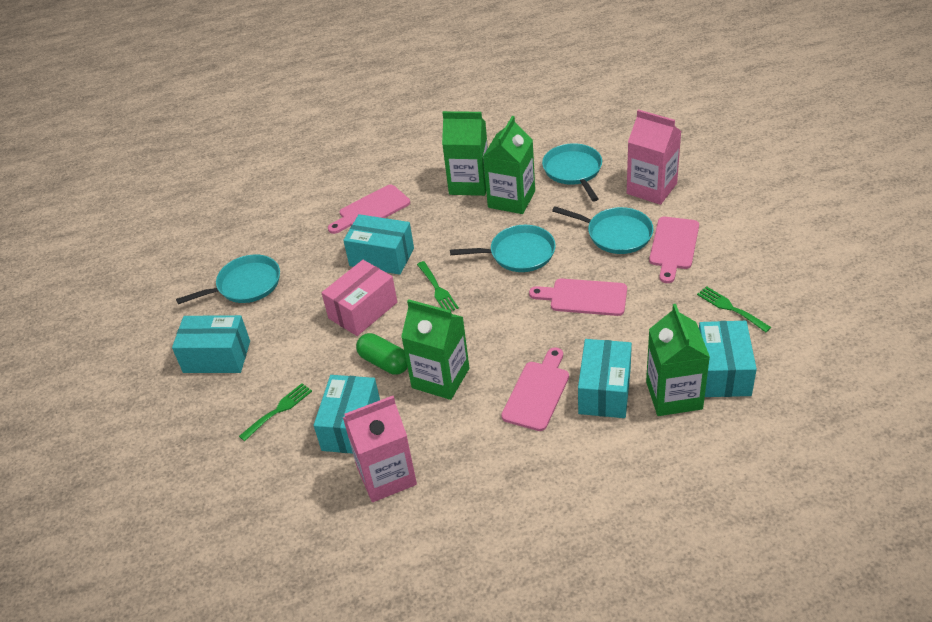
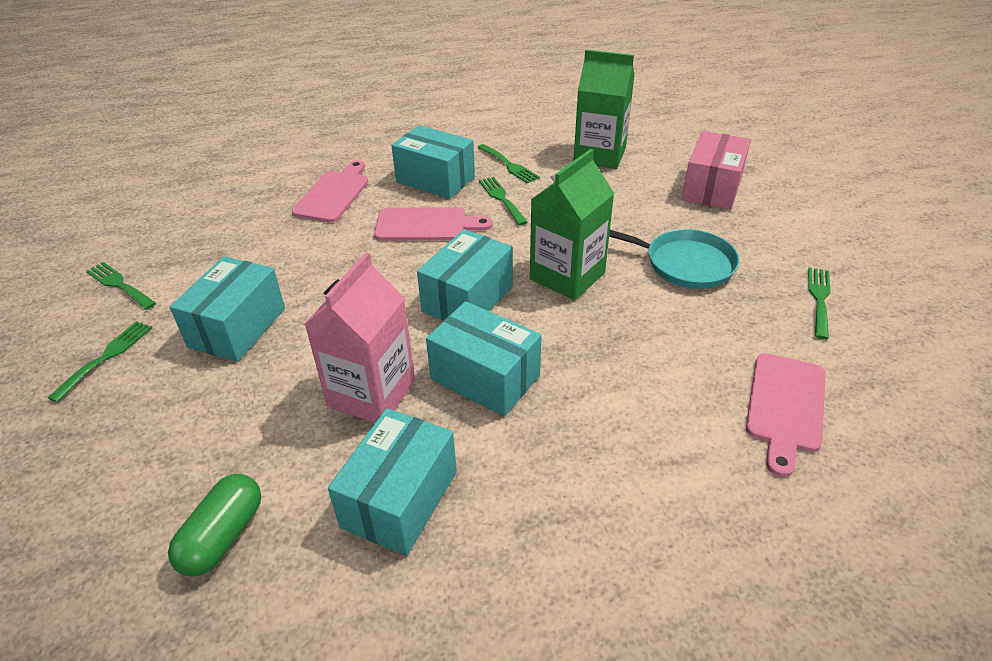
green carton: 4 -> 2
green fork: 3 -> 5
pink carton: 2 -> 1
pink cutting board: 4 -> 3
turquoise pan: 4 -> 1

